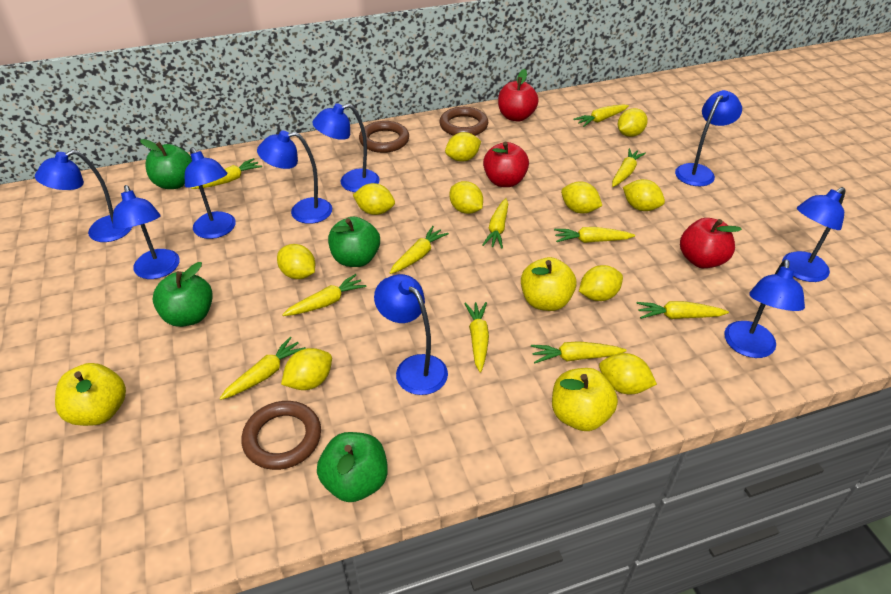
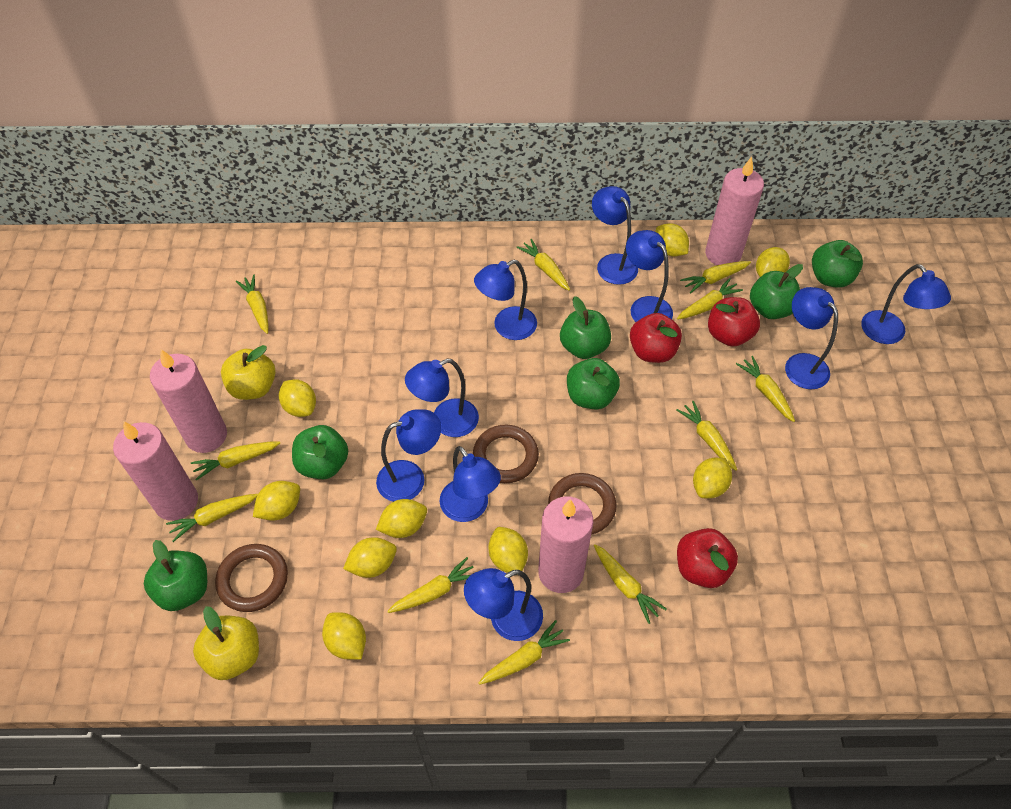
green apple: 4 -> 6
pink candle: 0 -> 4
yellow apple: 3 -> 2
yellow lemon: 10 -> 9

